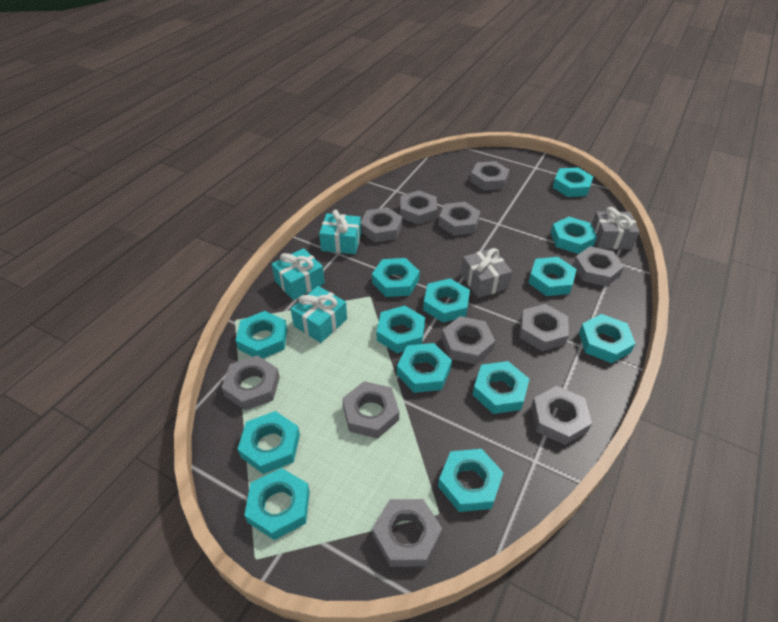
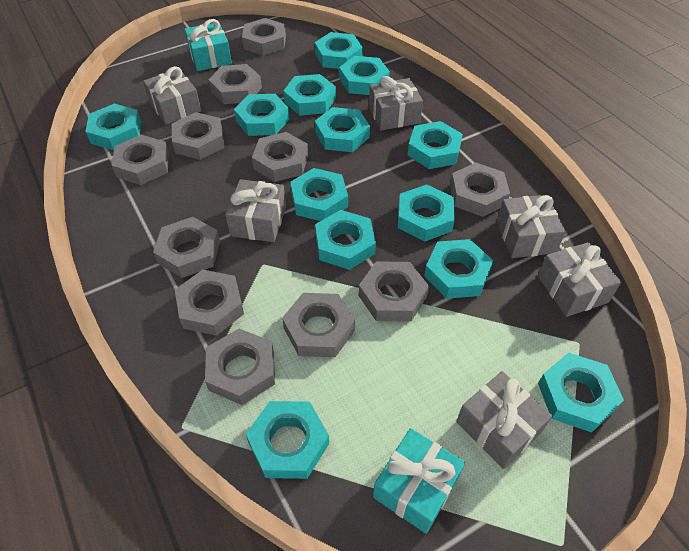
grey gift: 2 -> 6
turquoise gift: 3 -> 2

